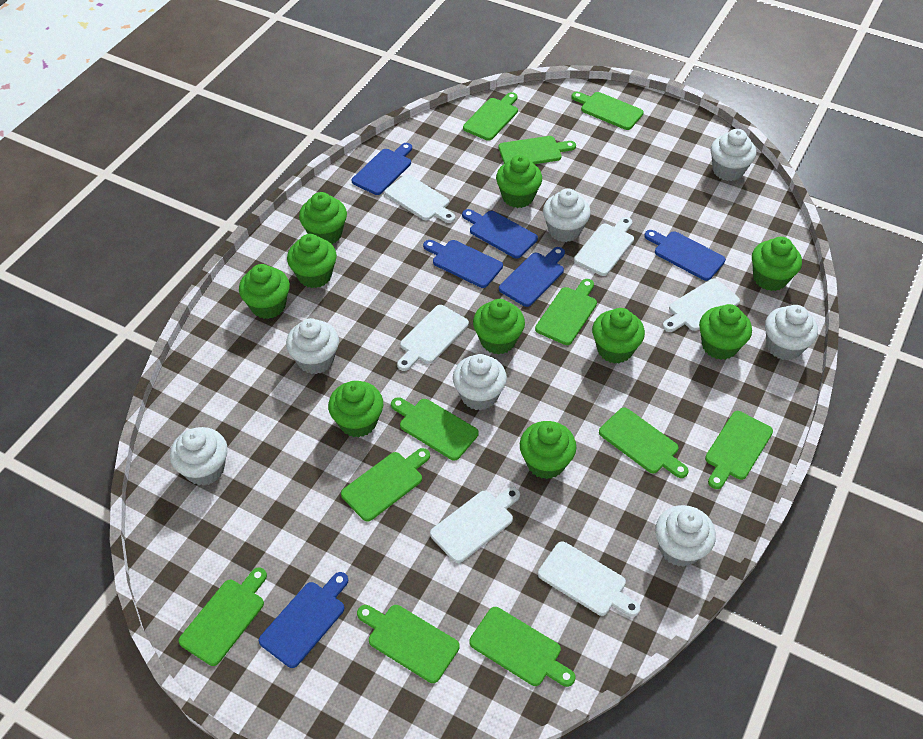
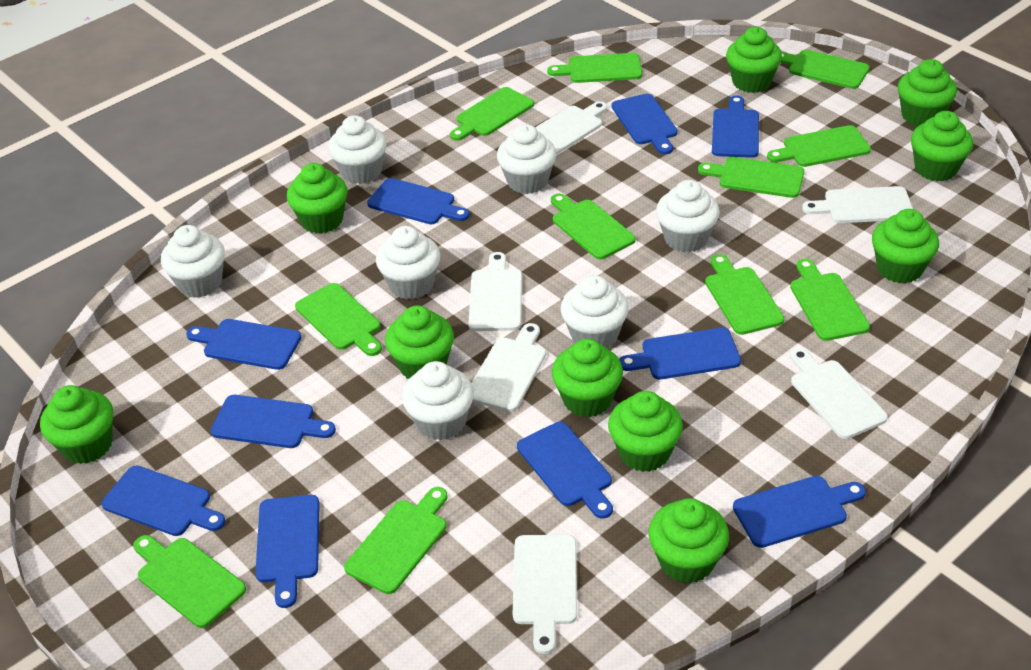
blue cutting board: 6 -> 10

